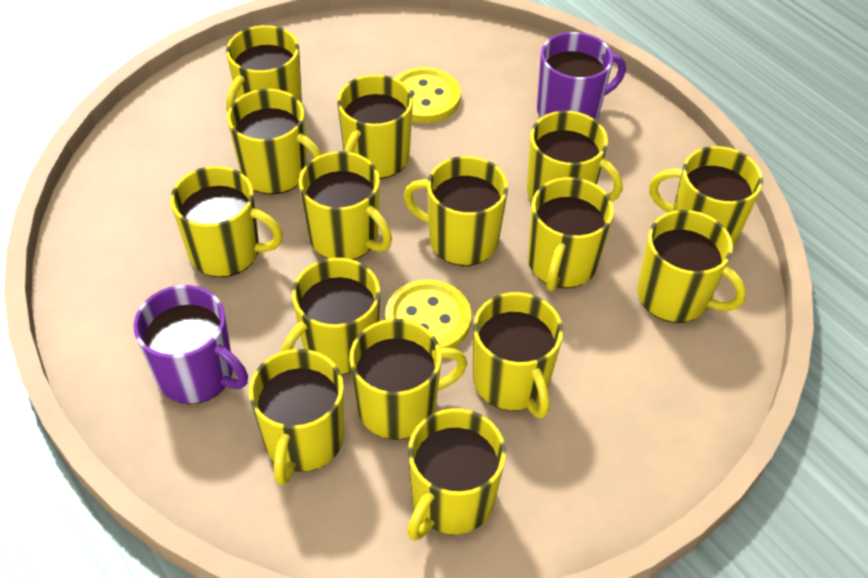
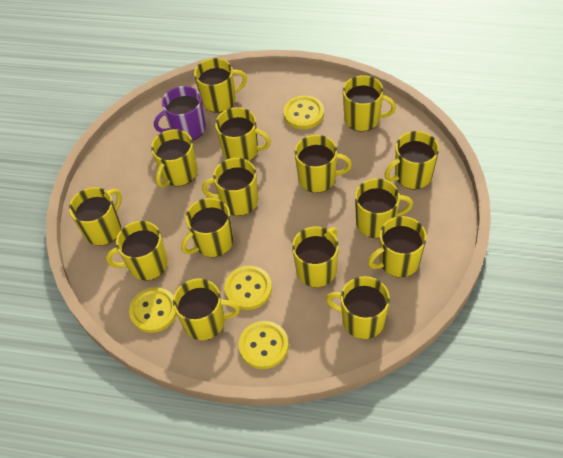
purple mug: 2 -> 1
yellow button: 2 -> 4

